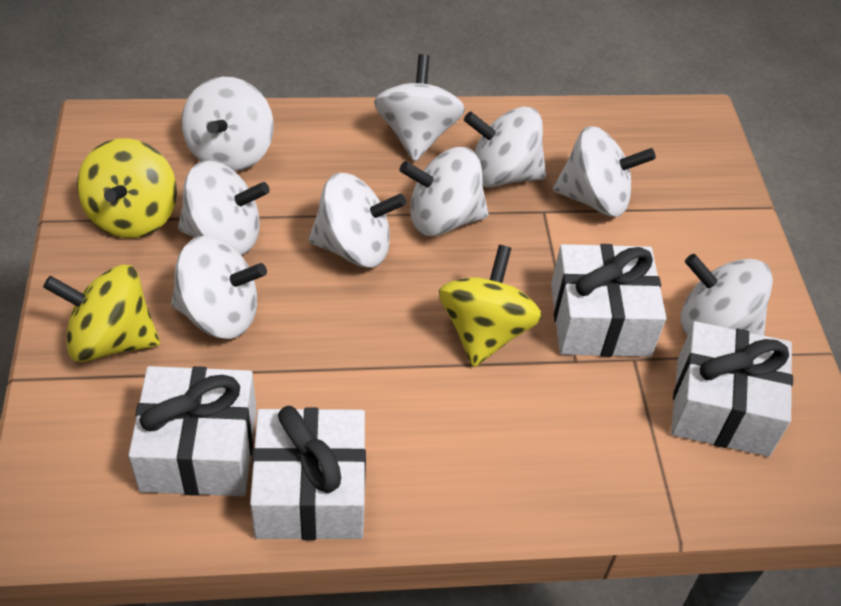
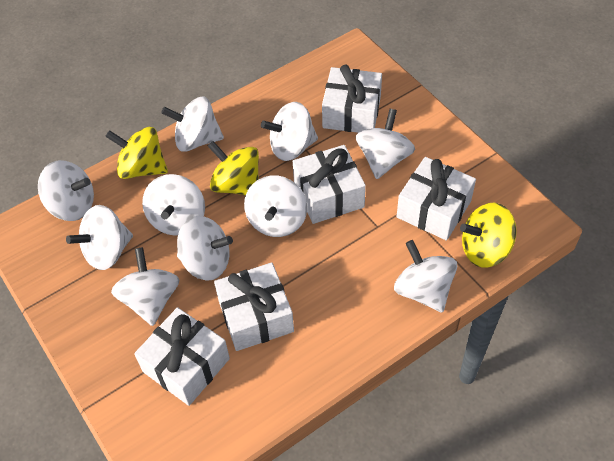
white gift: 4 -> 5
white spinning top: 9 -> 10

